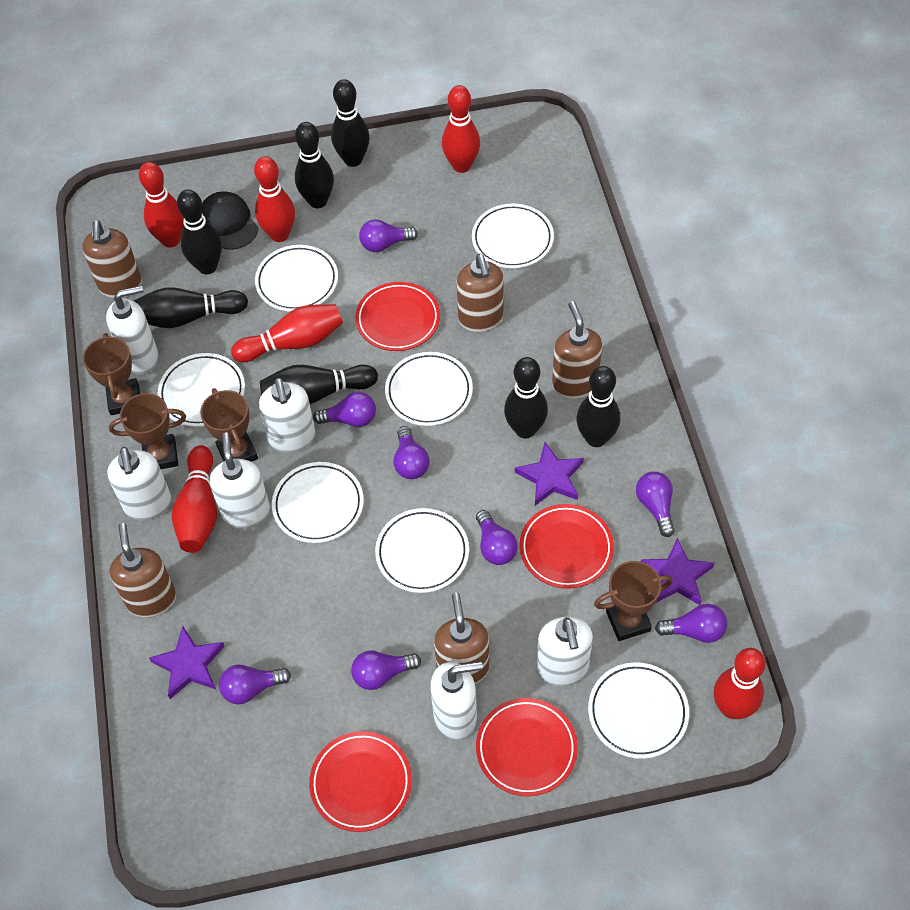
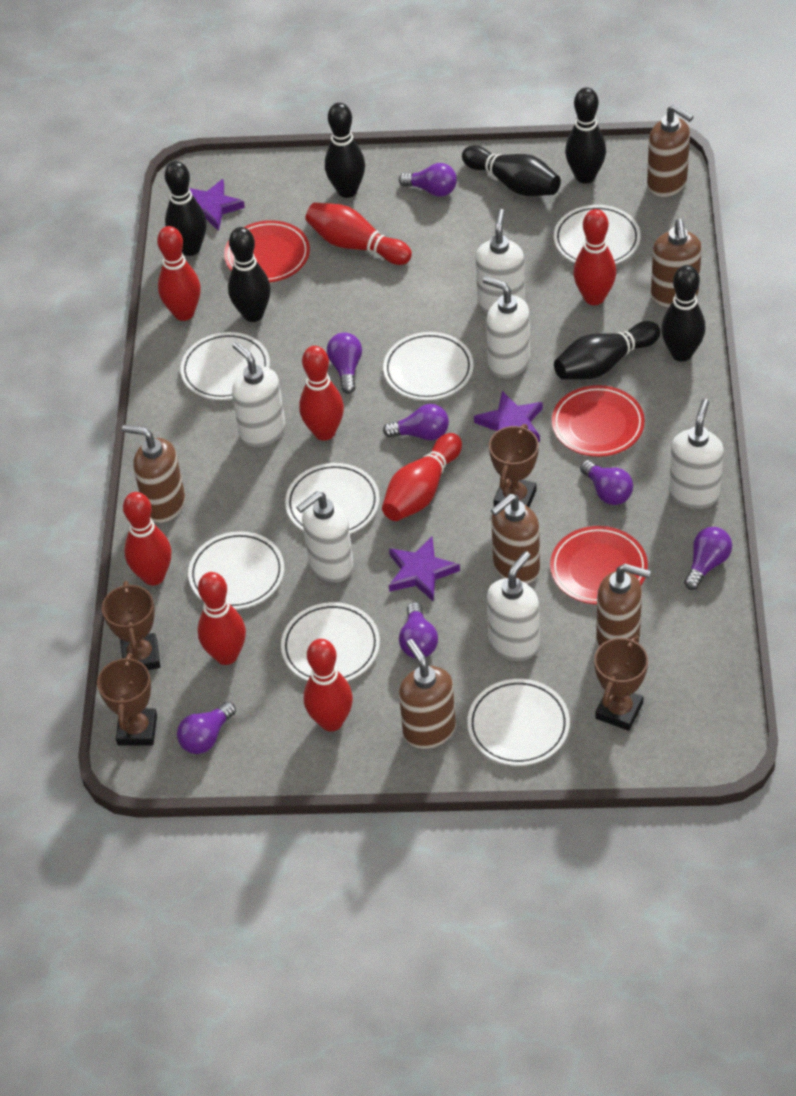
black cap: 1 -> 0
brown soap dispenser: 5 -> 6
purple light bulb: 8 -> 7
red bowling pin: 6 -> 8
red plate: 4 -> 3

